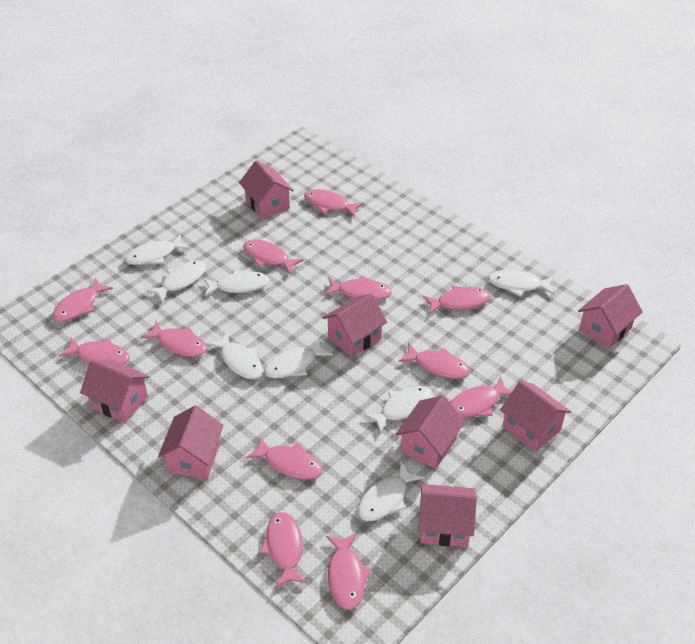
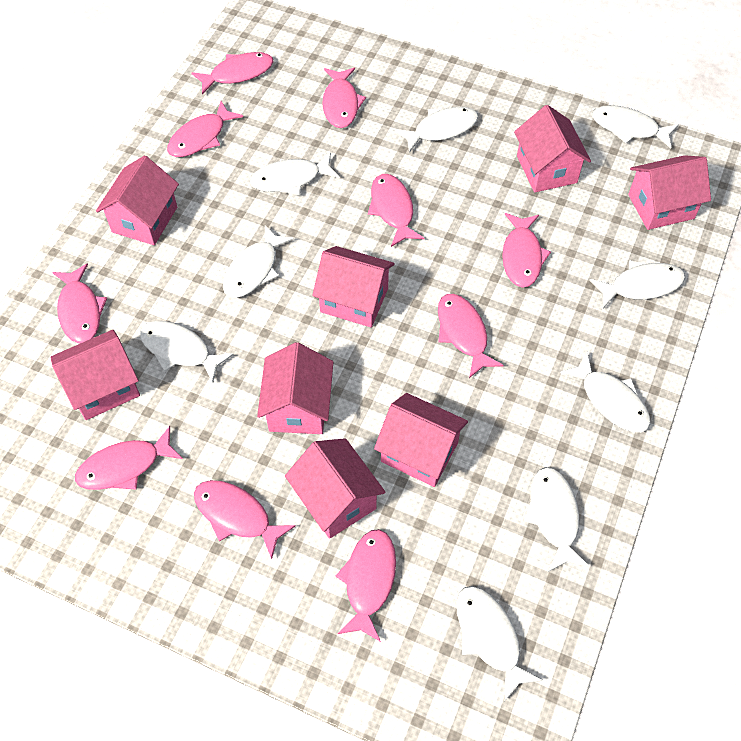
pink fish: 12 -> 10
white fish: 8 -> 9

